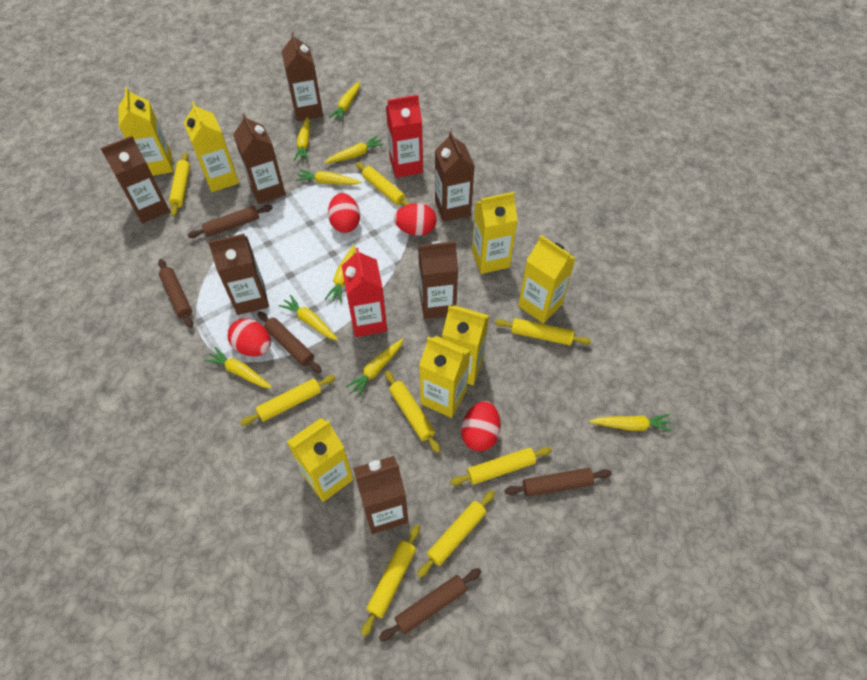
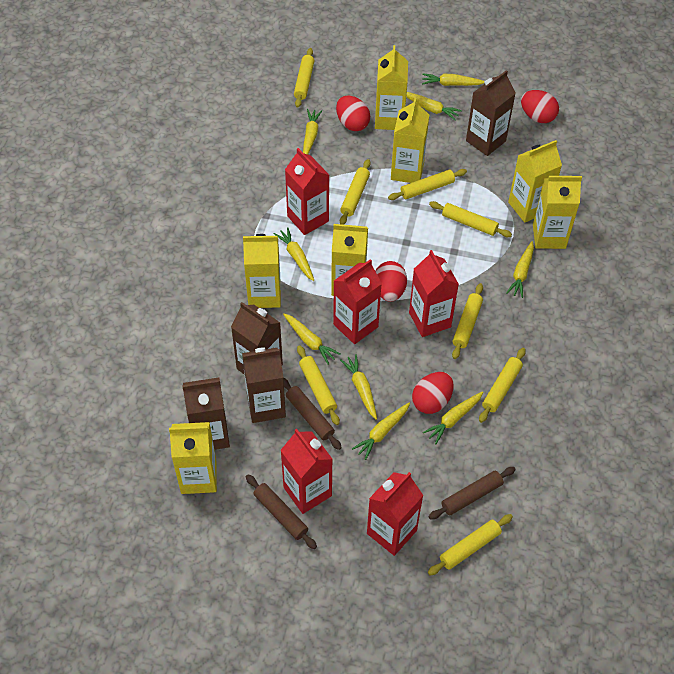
brown carton: 7 -> 4
brown rolling pin: 5 -> 3
red carton: 2 -> 5

